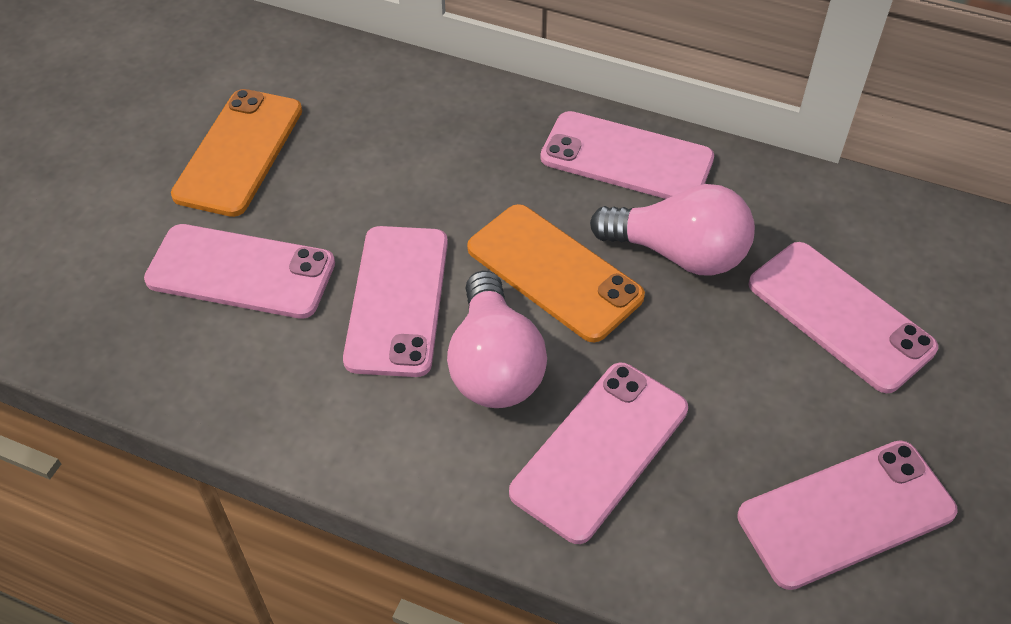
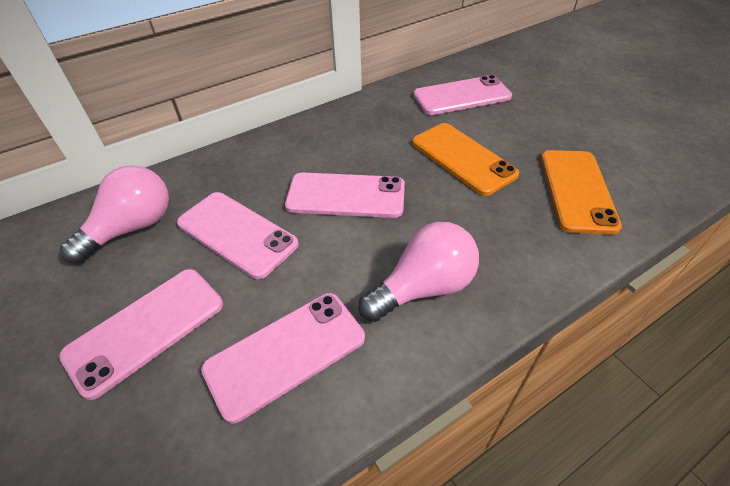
pink phone: 6 -> 5

